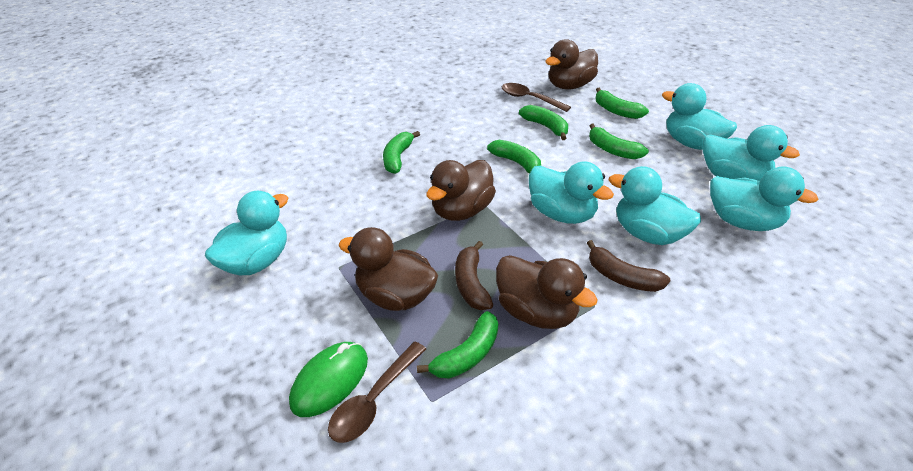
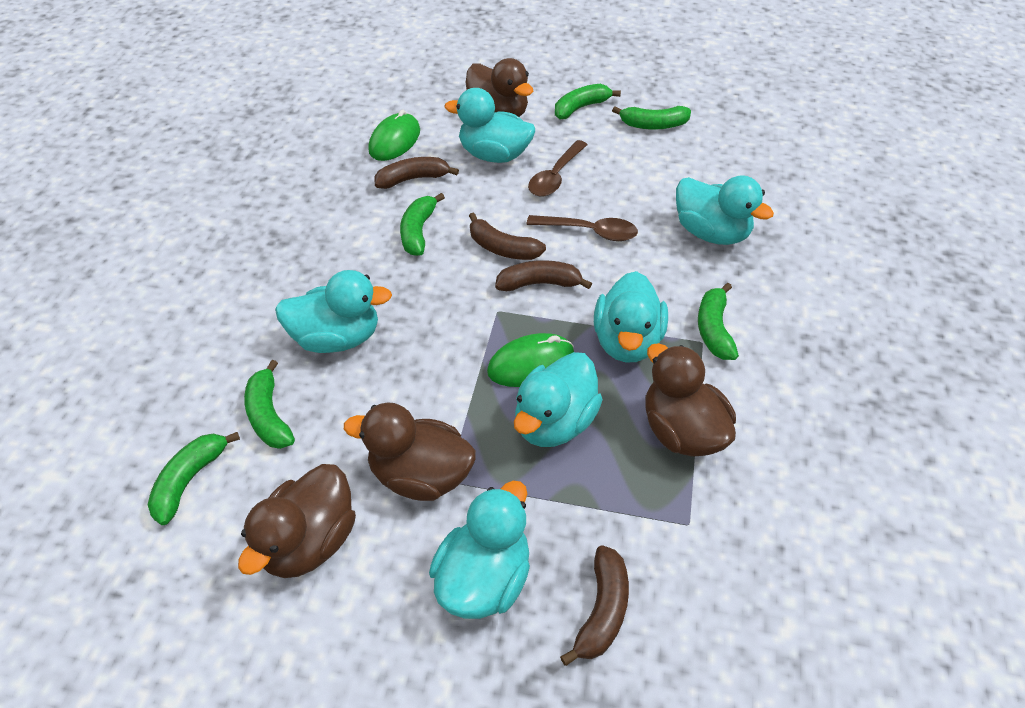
brown banana: 2 -> 4
green mouse: 1 -> 2

